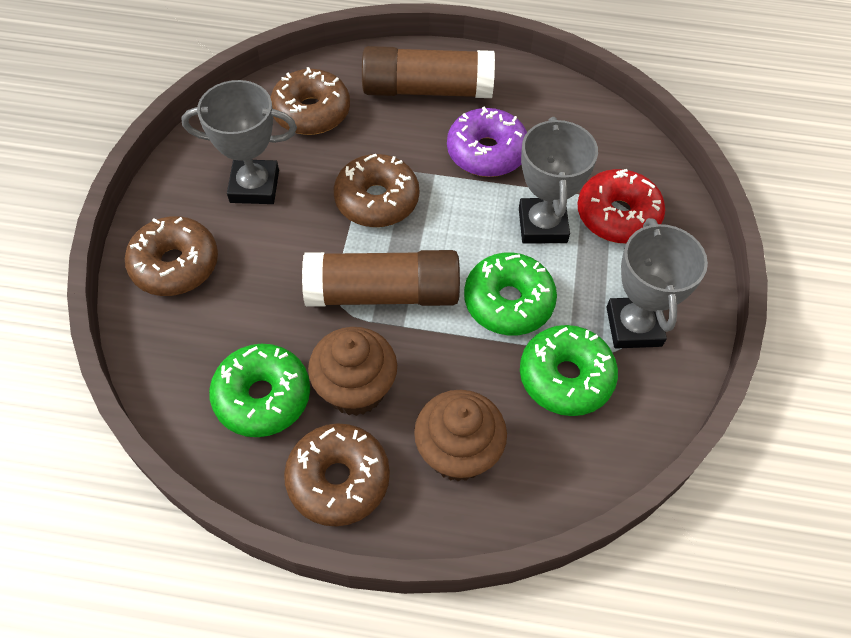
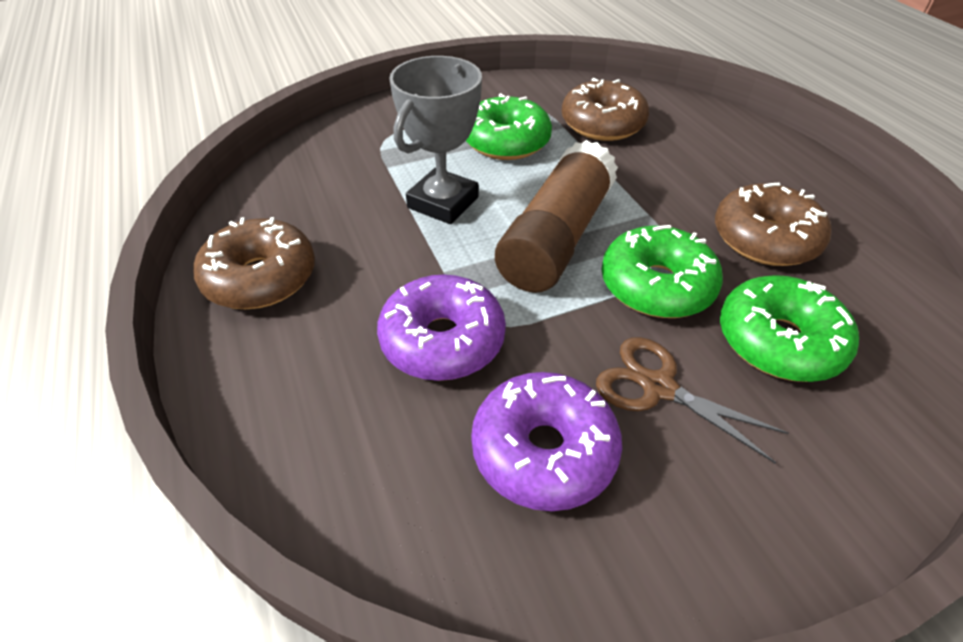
brown cupcake: 2 -> 0
brown donut: 4 -> 3
brown glue stick: 2 -> 1
brown scissors: 0 -> 1
grey trophy: 3 -> 1
purple donut: 1 -> 2
red donut: 1 -> 0

